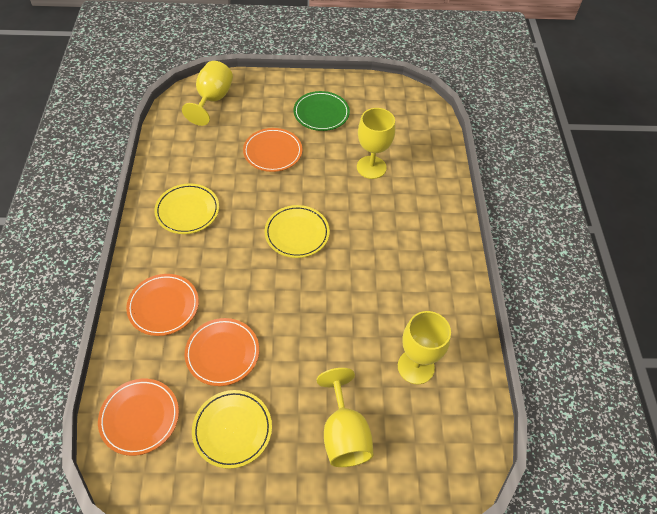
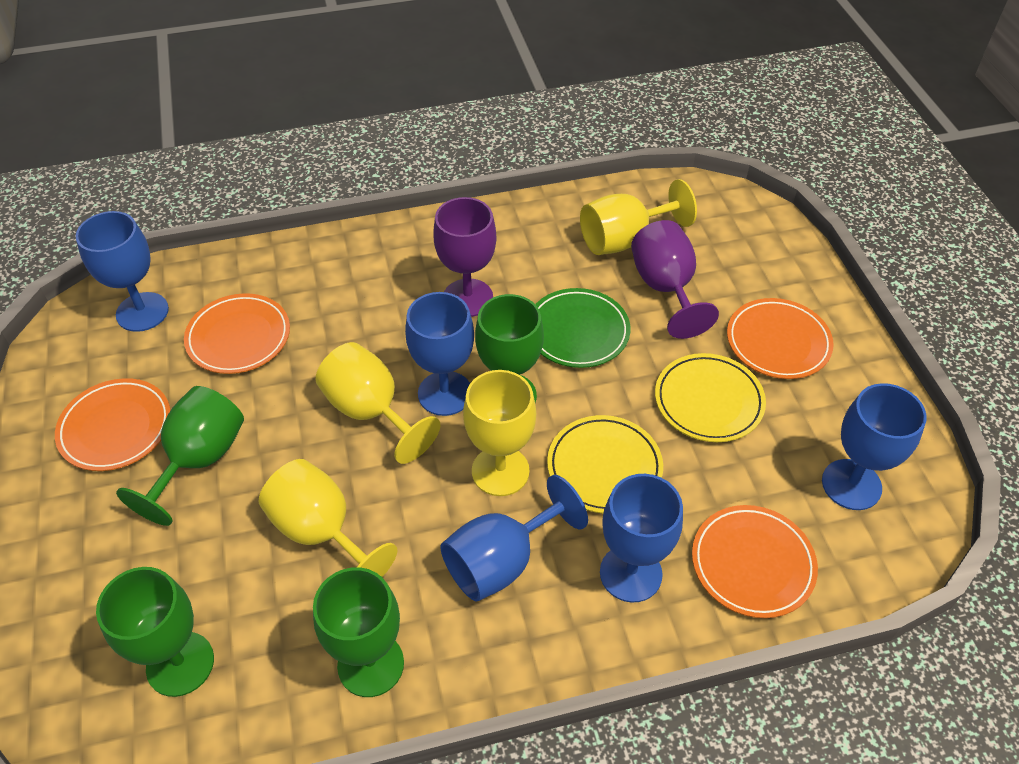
blue goblet: 0 -> 5
green goblet: 0 -> 4
purple goblet: 0 -> 2
yellow plate: 3 -> 2

